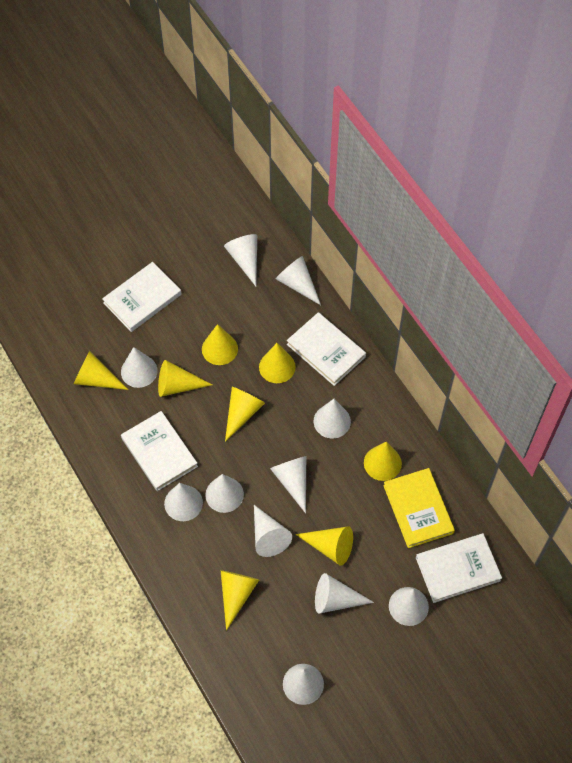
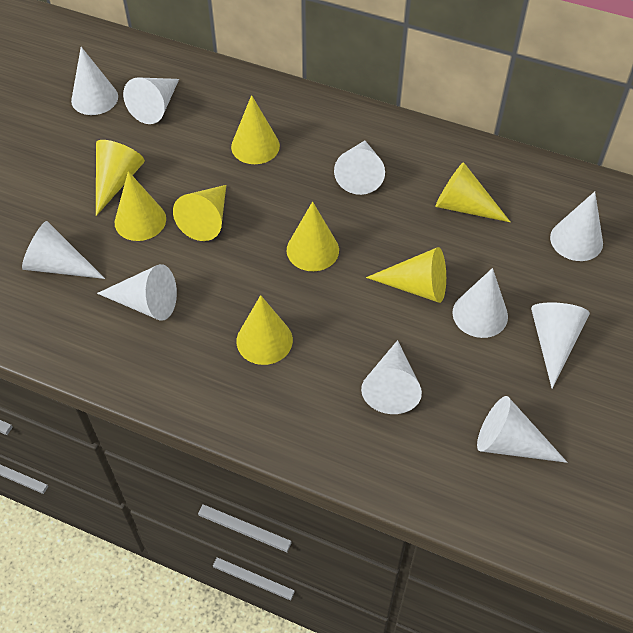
white book: 4 -> 0
white cone: 11 -> 10
yellow book: 1 -> 0

